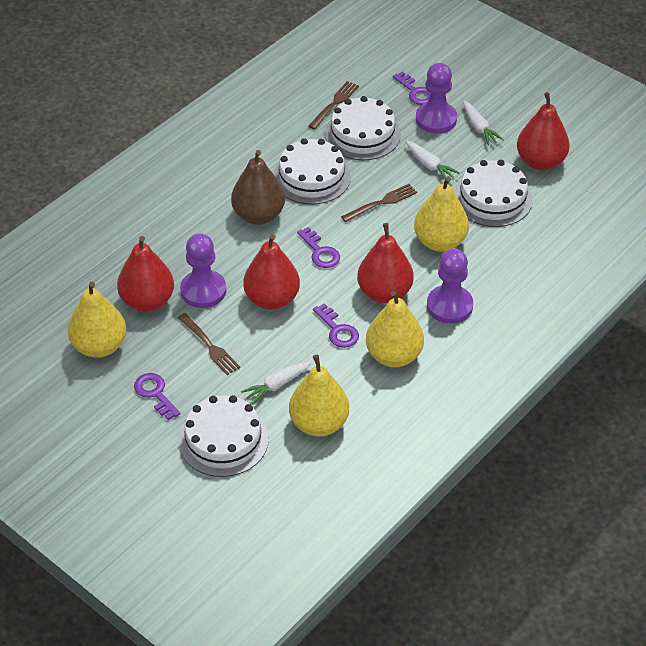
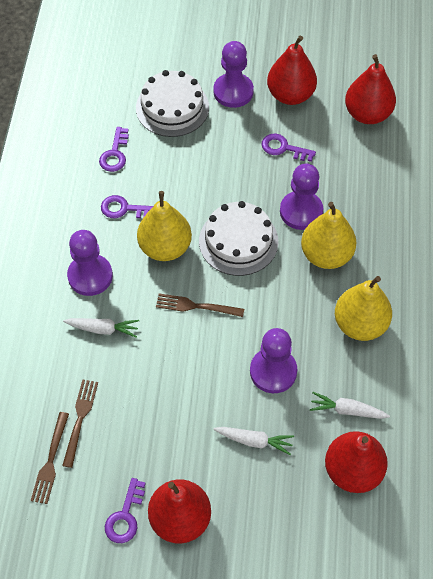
brown pear: 1 -> 0
purple pawn: 3 -> 4
white cake: 4 -> 2
yellow pear: 4 -> 3

